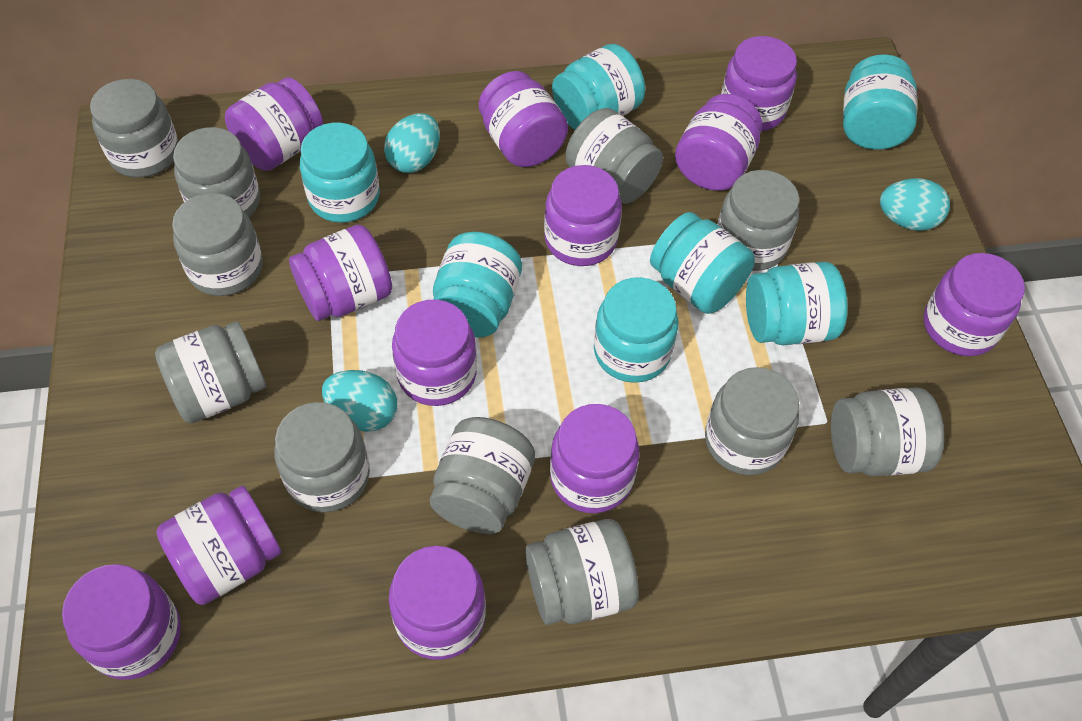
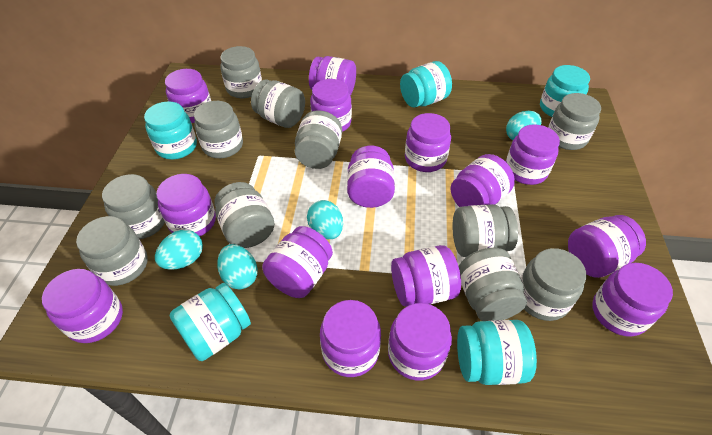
purple jar: 12 -> 15
turquoise egg: 3 -> 4
turquoise jar: 7 -> 5

